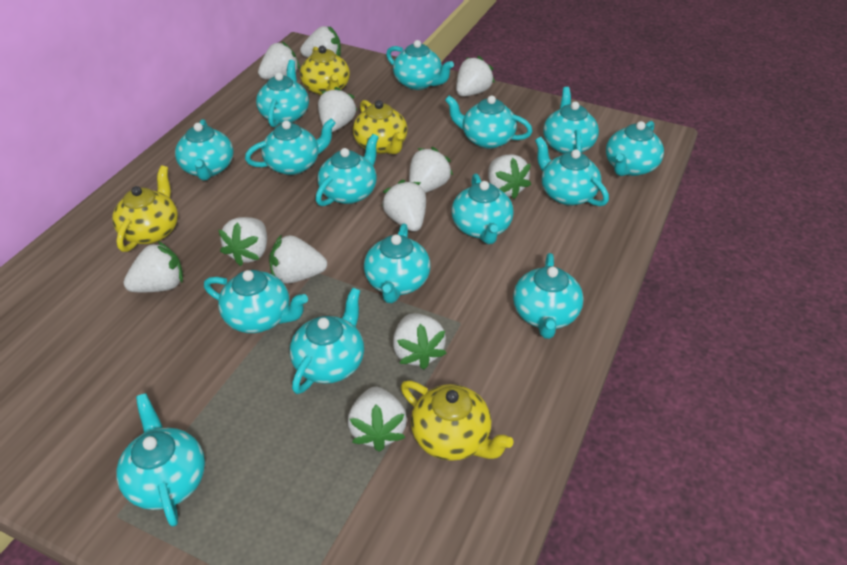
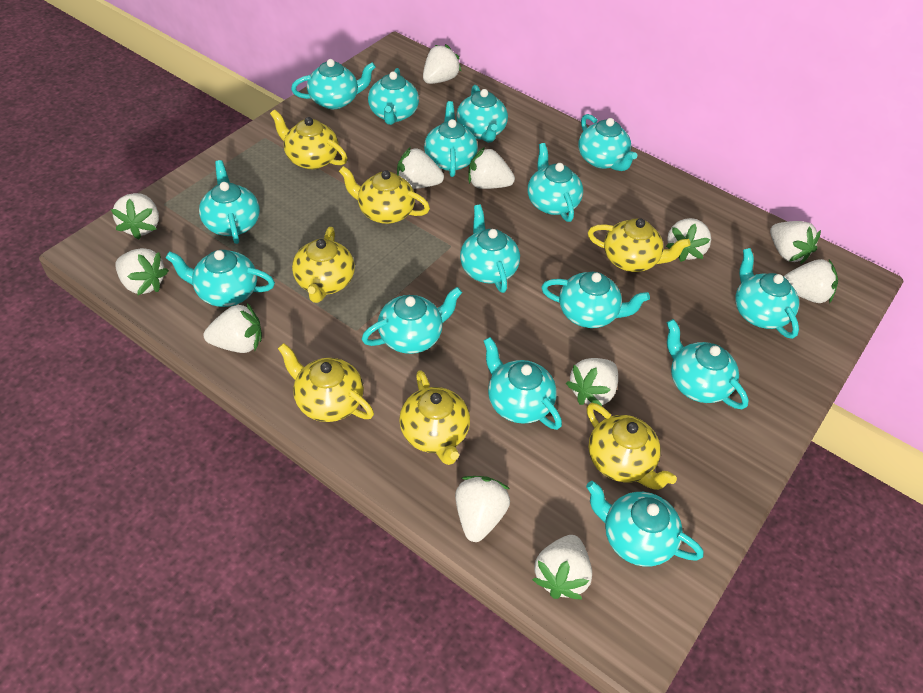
yellow teapot: 4 -> 7

